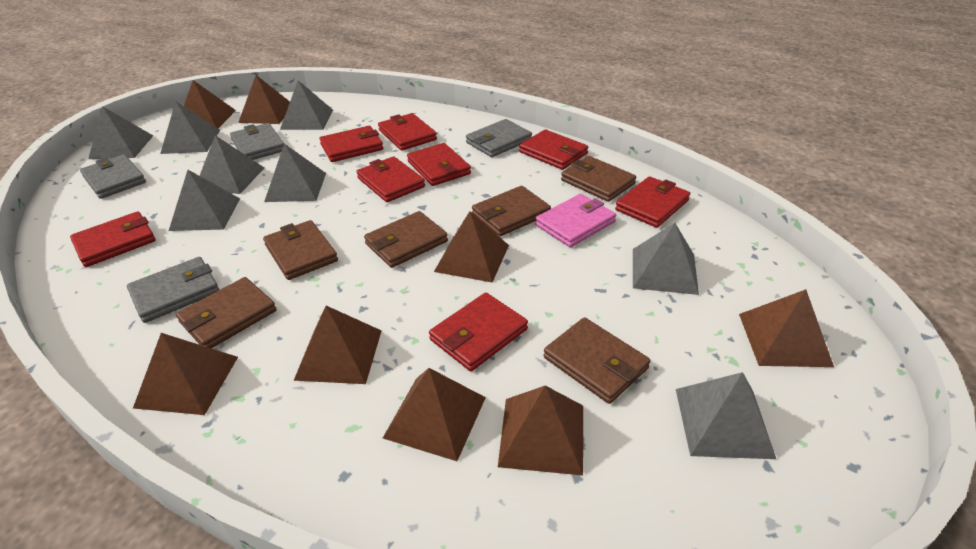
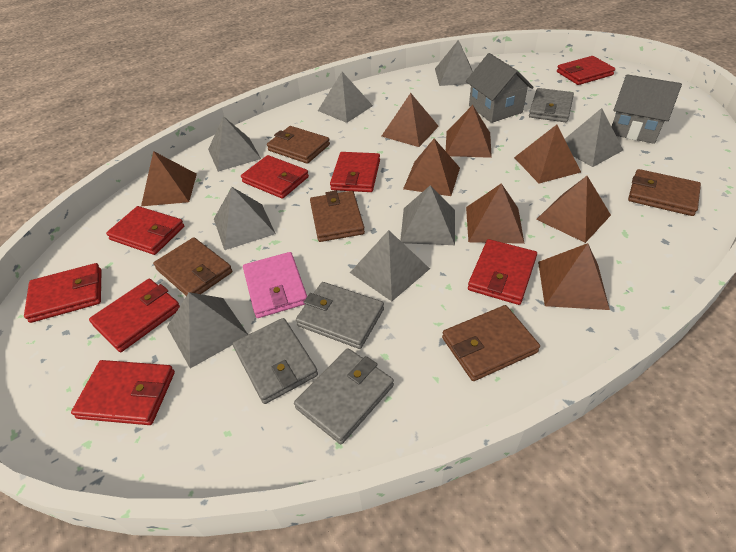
brown wallet: 6 -> 5
grey house: 0 -> 2

